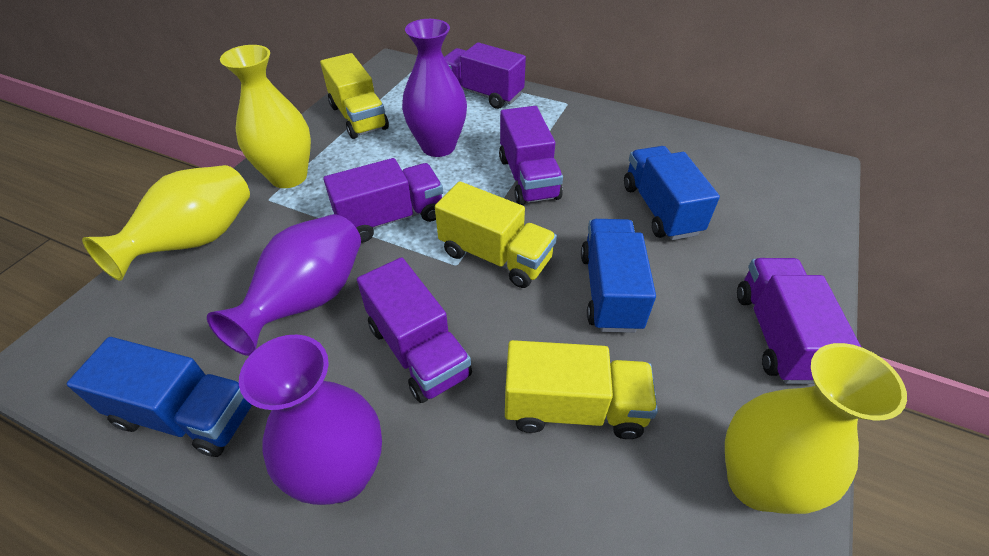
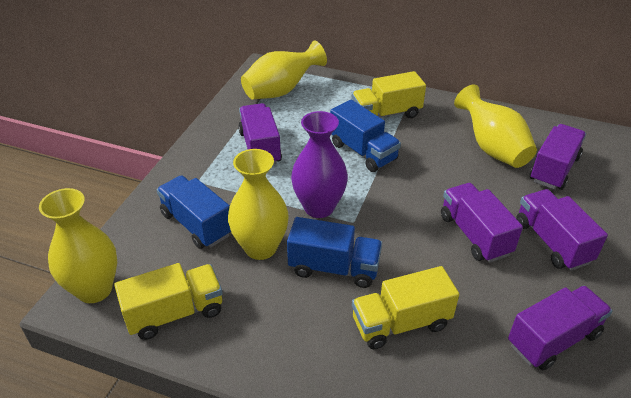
purple vase: 3 -> 1
yellow vase: 3 -> 4

